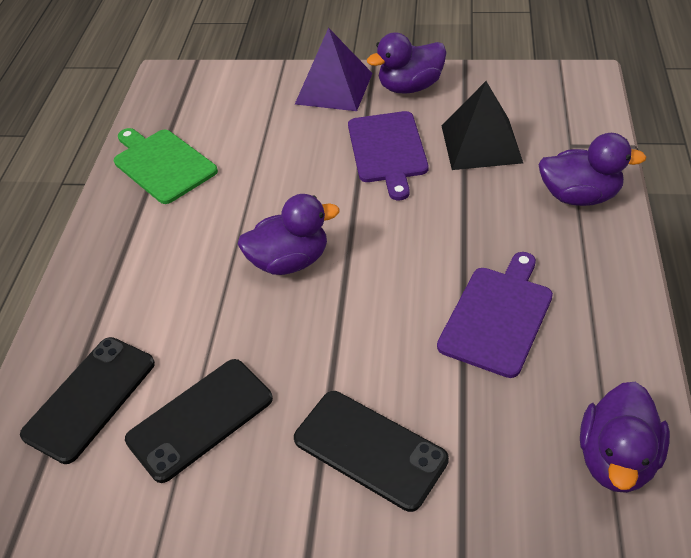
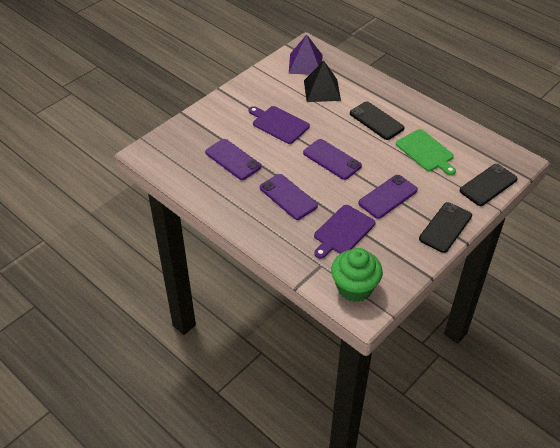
green cupcake: 0 -> 1
purple duck: 4 -> 0
purple phone: 0 -> 4

